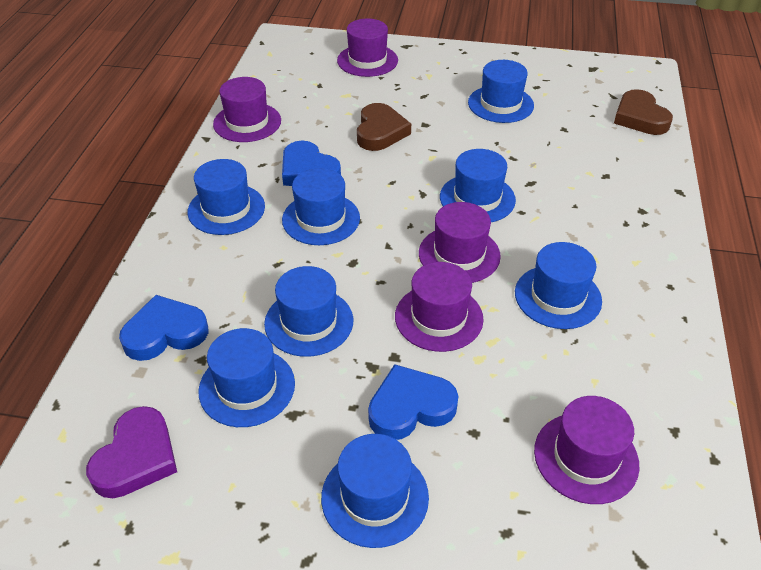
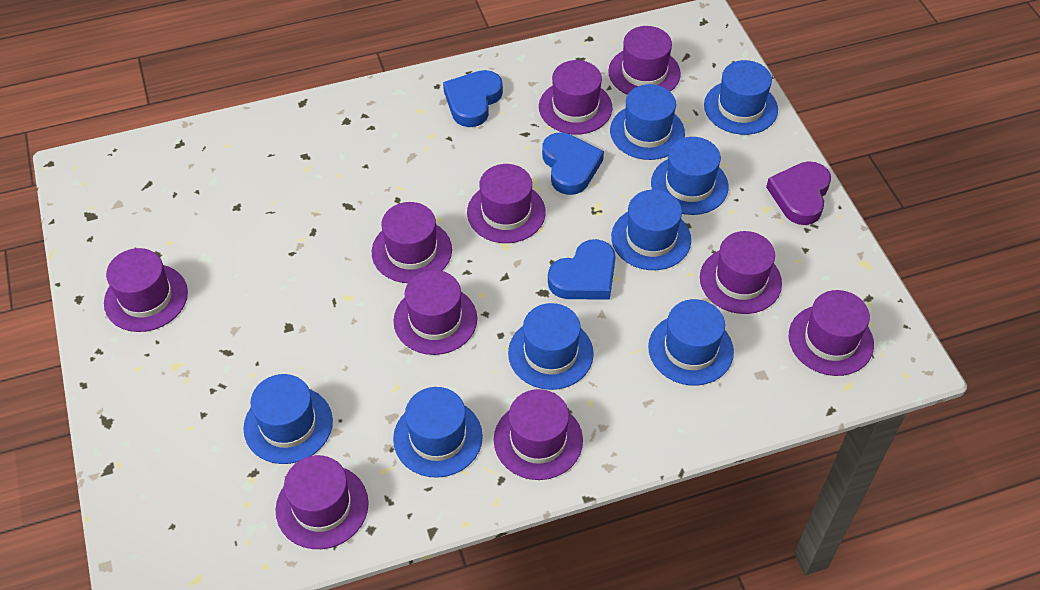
brown heart: 2 -> 0
purple hat: 5 -> 10

